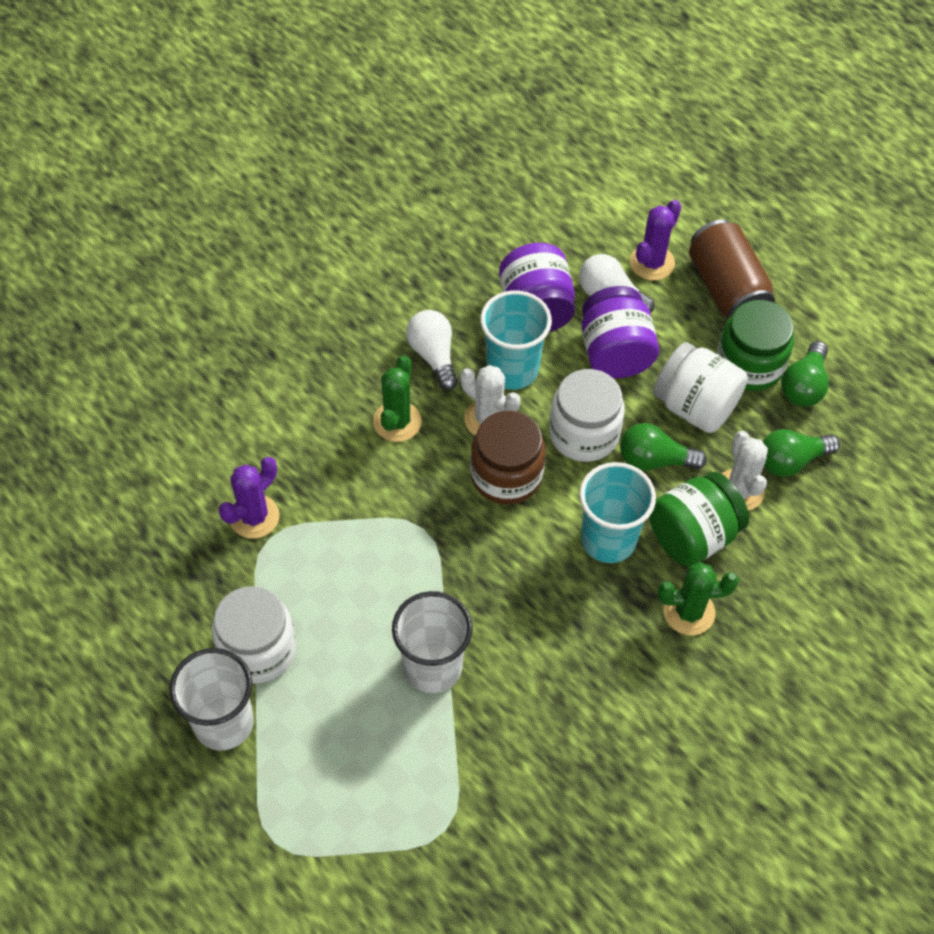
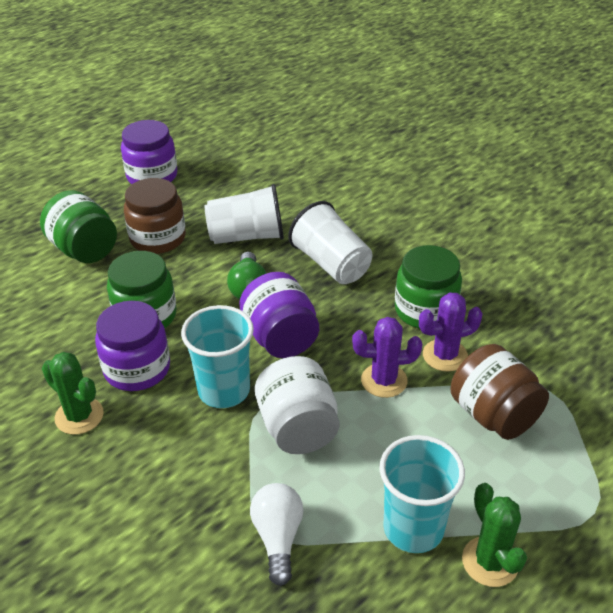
brown can: 1 -> 0
brown jar: 1 -> 2
green jar: 2 -> 3
green light bulb: 3 -> 1
purple jar: 2 -> 3
white cactus: 2 -> 0
white jar: 3 -> 1
white light bulb: 2 -> 1

